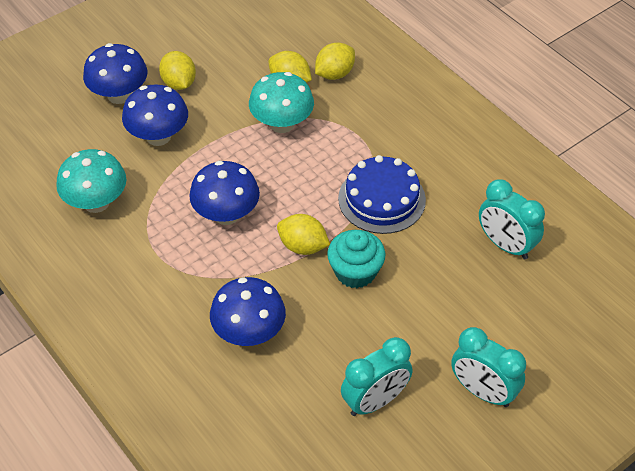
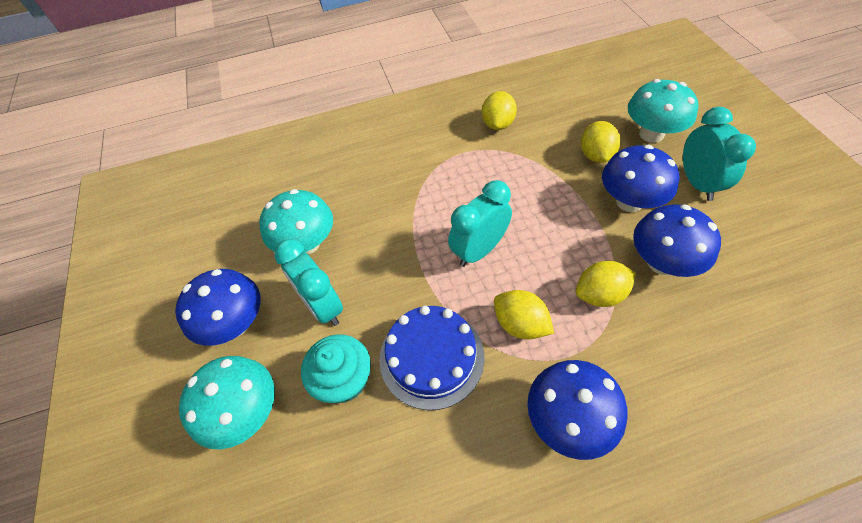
turquoise mushroom: 2 -> 3

